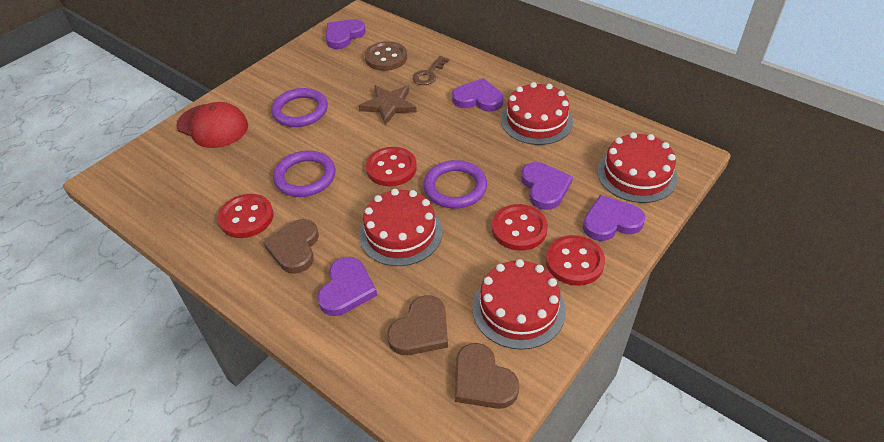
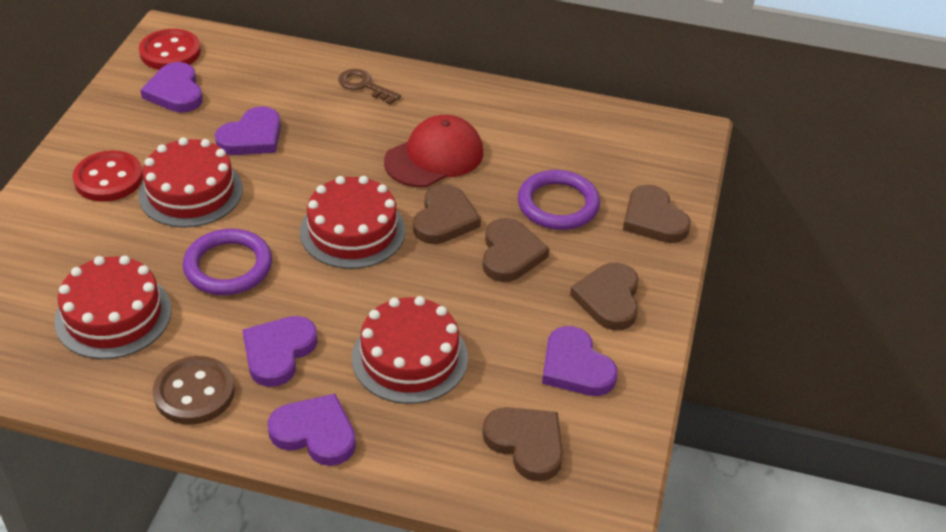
brown heart: 3 -> 5
brown star: 1 -> 0
purple ring: 3 -> 2
red button: 4 -> 2

